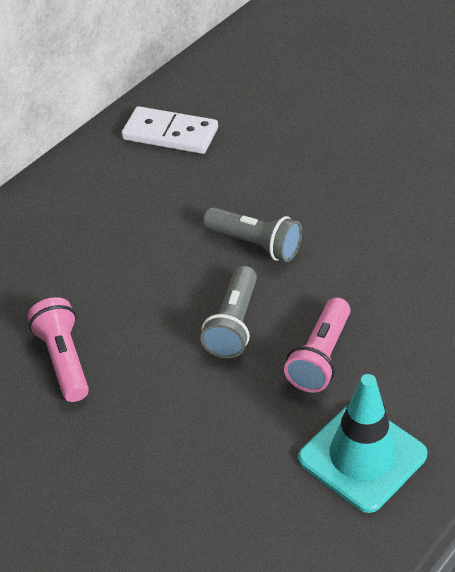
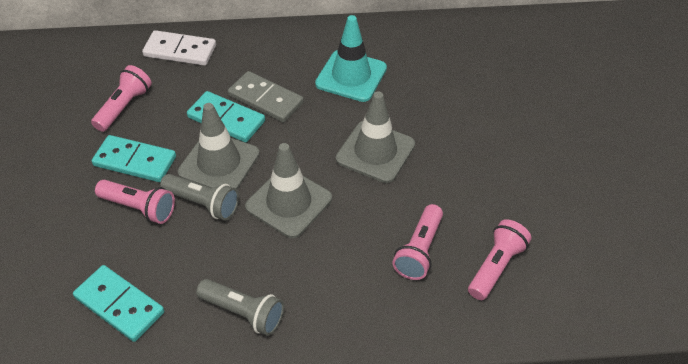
grey domino: 0 -> 1
grey traffic cone: 0 -> 3
pink flashlight: 2 -> 4
turquoise domino: 0 -> 3

